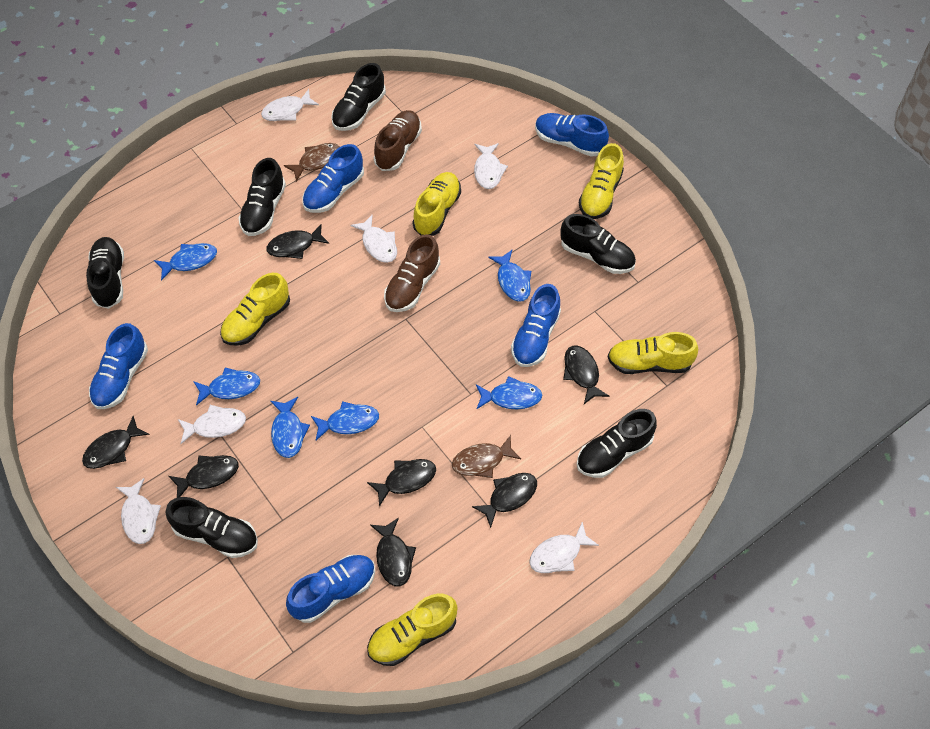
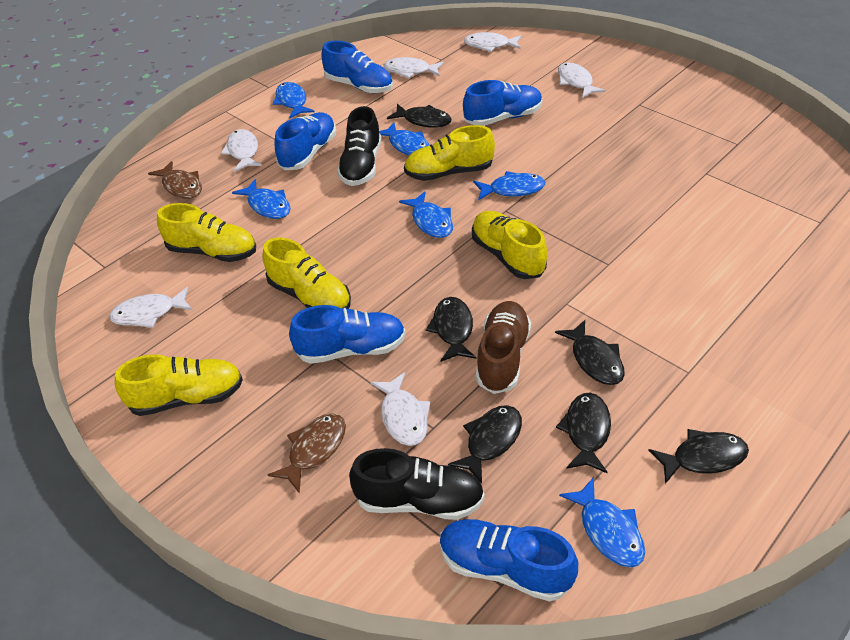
black fish: 7 -> 6
black shoe: 6 -> 2
brown shoe: 2 -> 1

